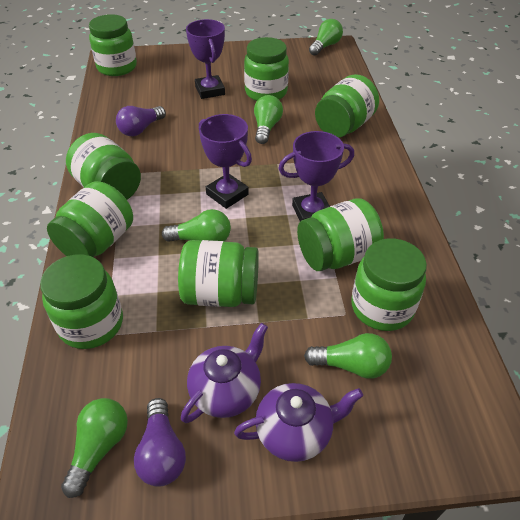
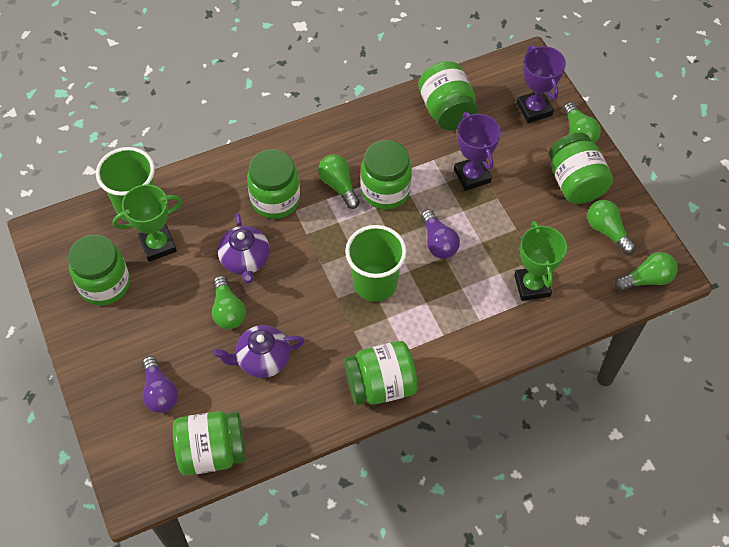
green cup: 0 -> 2
green jar: 9 -> 7
green trophy: 0 -> 2
purple trophy: 3 -> 2

